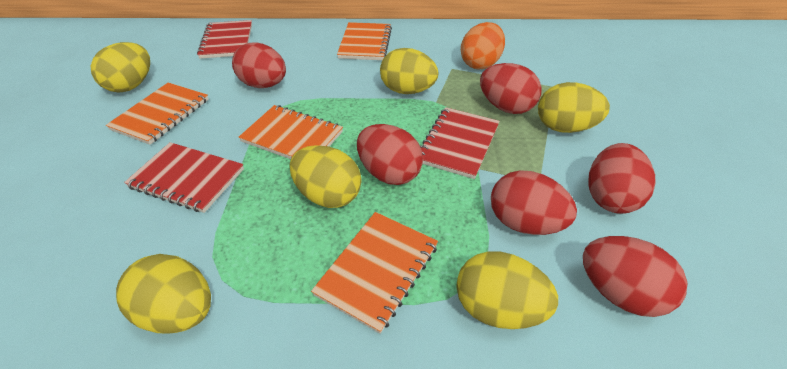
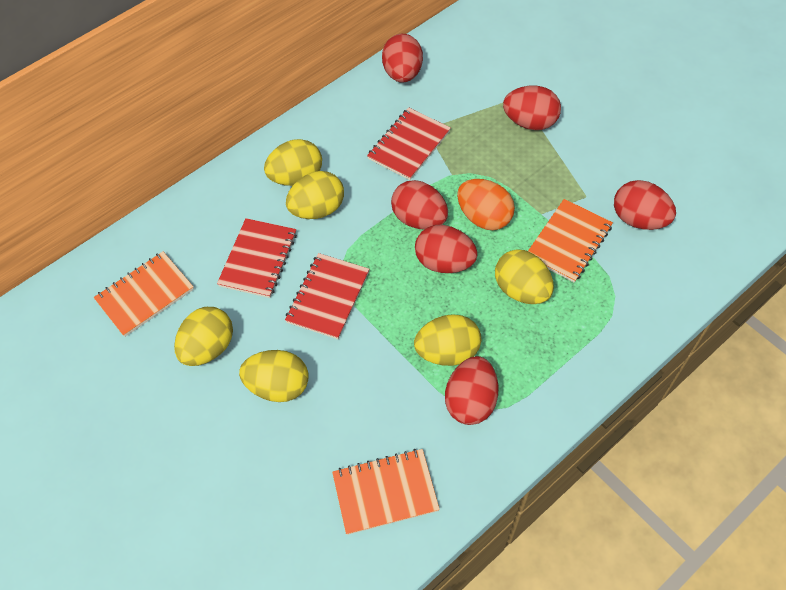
orange notebook: 4 -> 3

